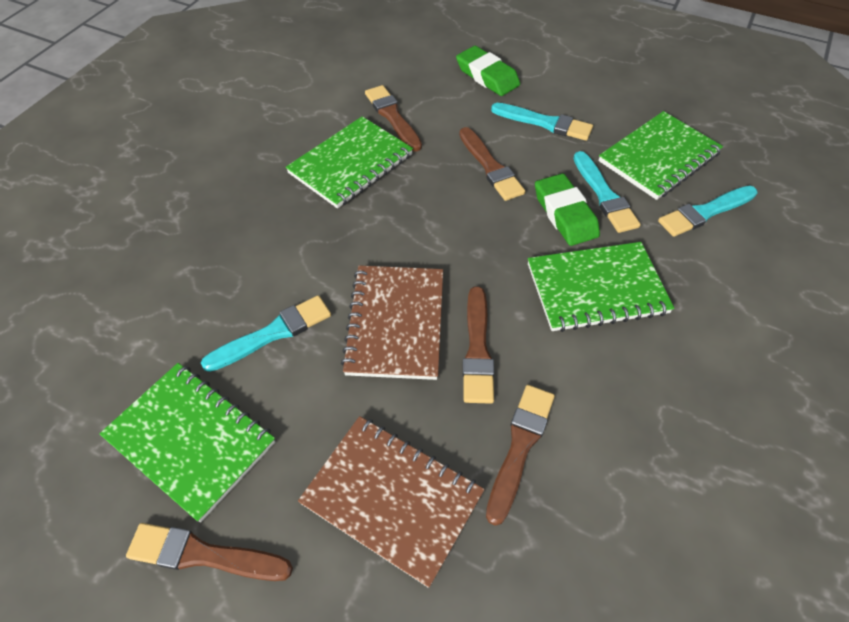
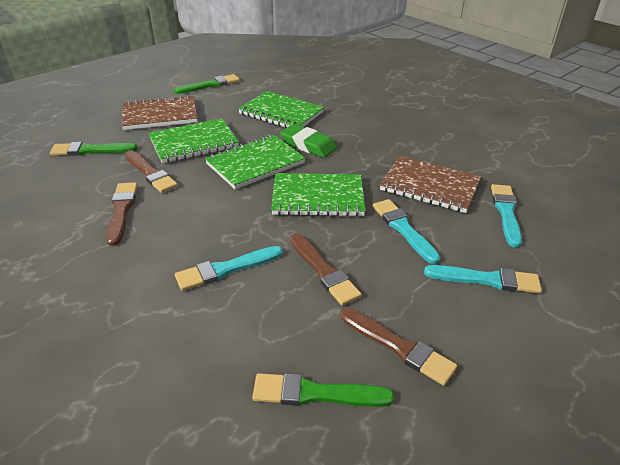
brown brush: 5 -> 4
green brush: 0 -> 3
green eraser: 2 -> 1

